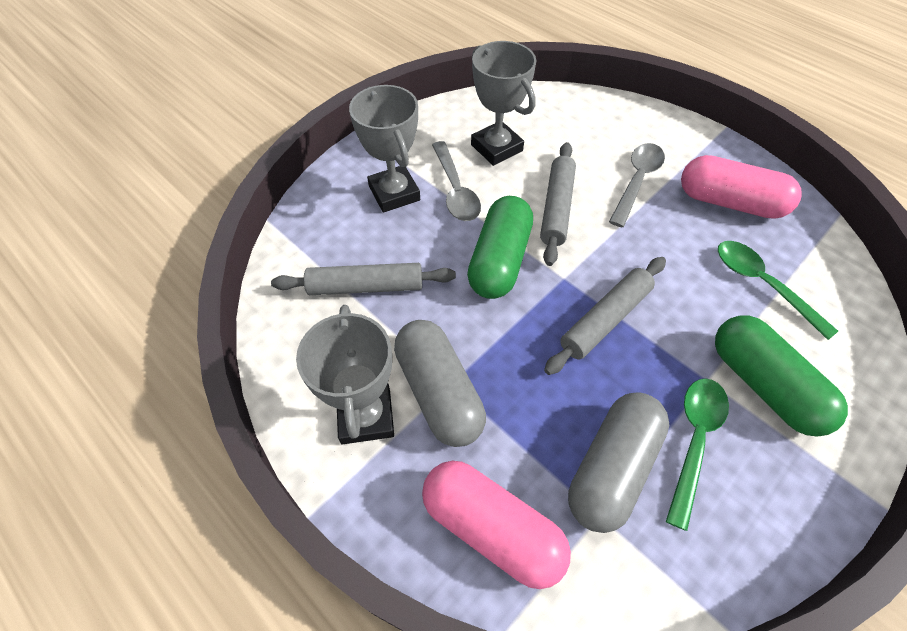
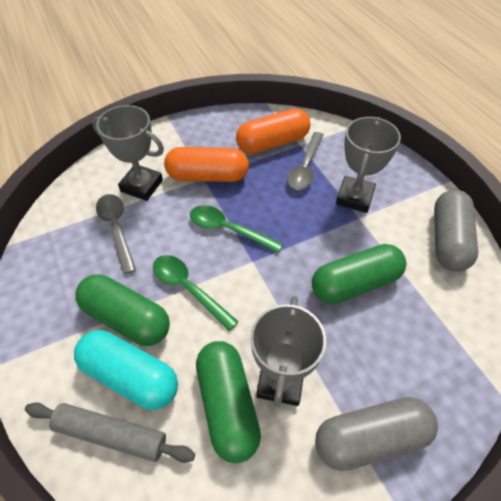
green capsule: 2 -> 3
grey rolling pin: 3 -> 1
orange capsule: 0 -> 2
pink capsule: 2 -> 0
turquoise capsule: 0 -> 1

